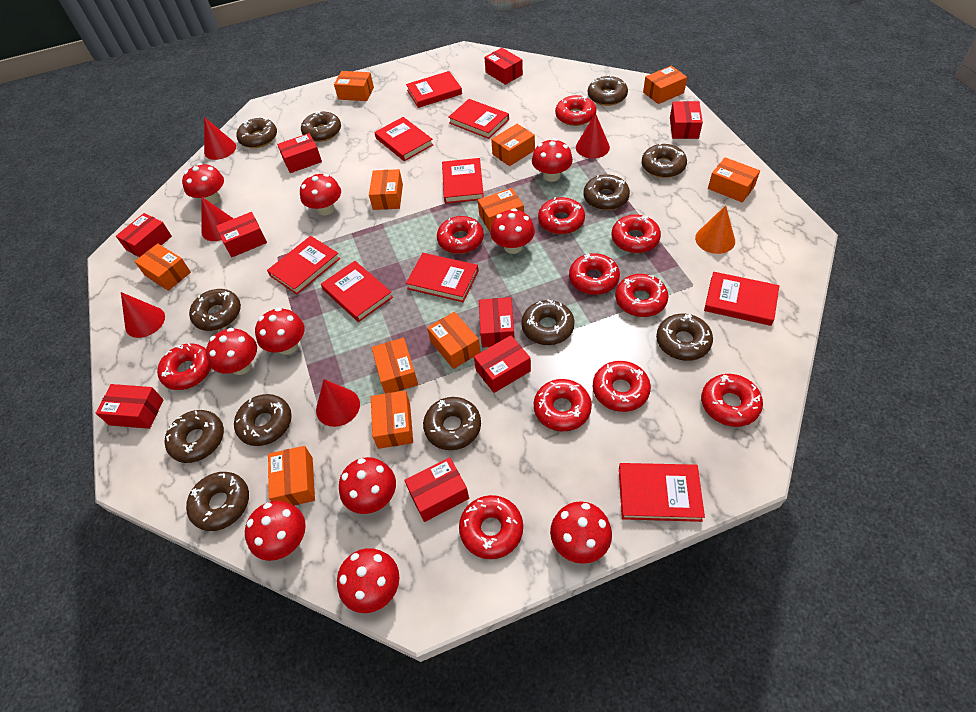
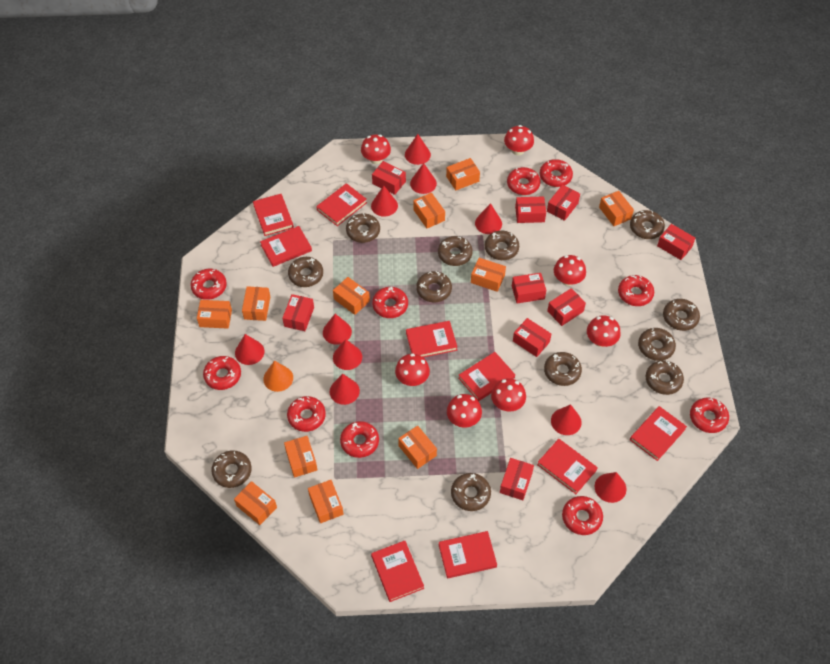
red cone: 5 -> 10
red donut: 11 -> 10
red mushroom: 10 -> 7

